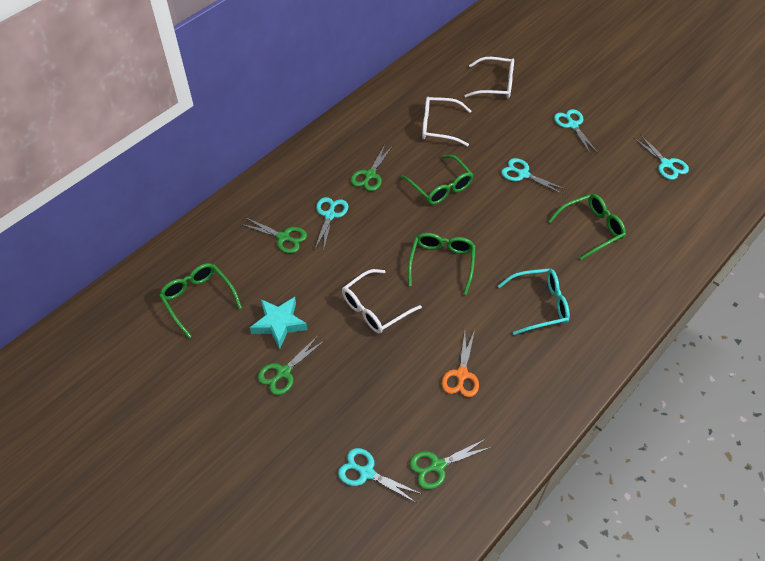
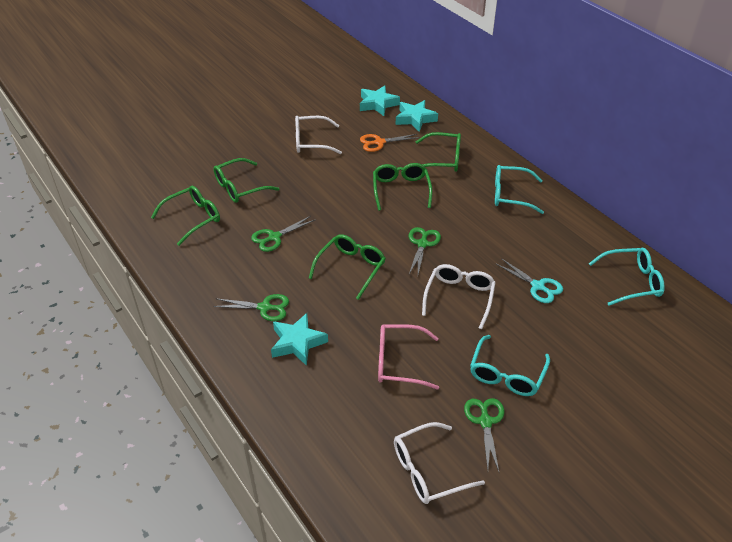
green glasses: 4 -> 5
pink glasses: 0 -> 1
turquoise glasses: 1 -> 3
turquoise scissors: 5 -> 1
turquoise star: 1 -> 3

